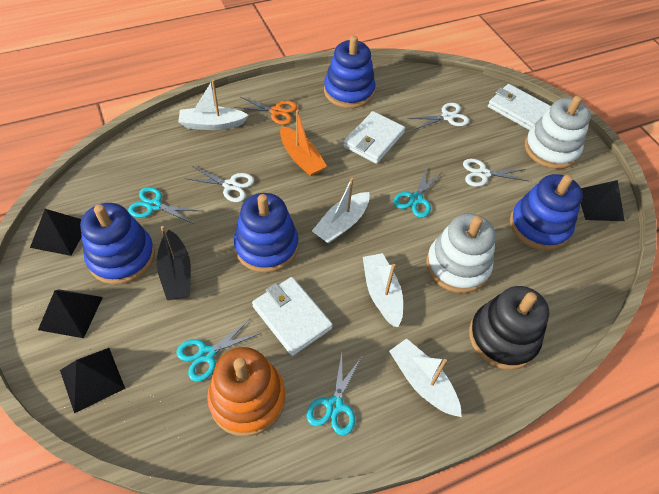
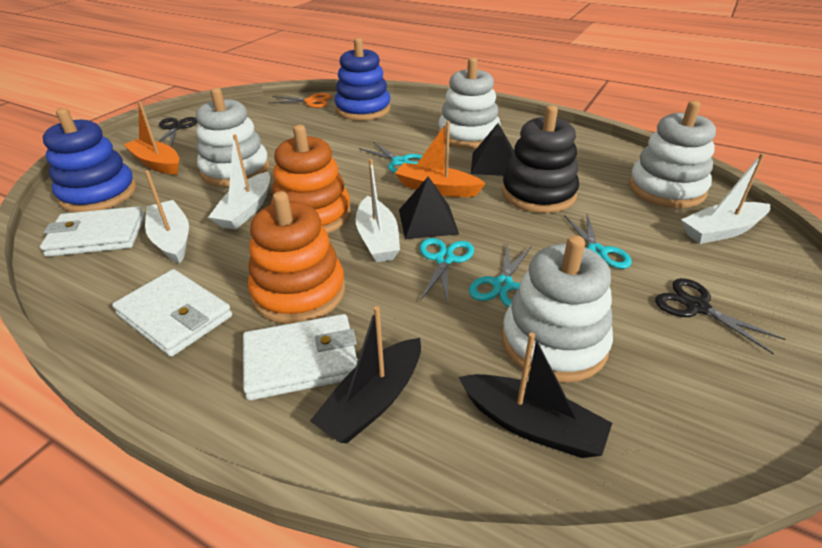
black boat: 1 -> 2
black pyramid: 4 -> 2
black scissors: 0 -> 2
blue stacking toy: 4 -> 2
orange boat: 1 -> 2
orange stacking toy: 1 -> 2
white scissors: 3 -> 0
white stacking toy: 2 -> 4

